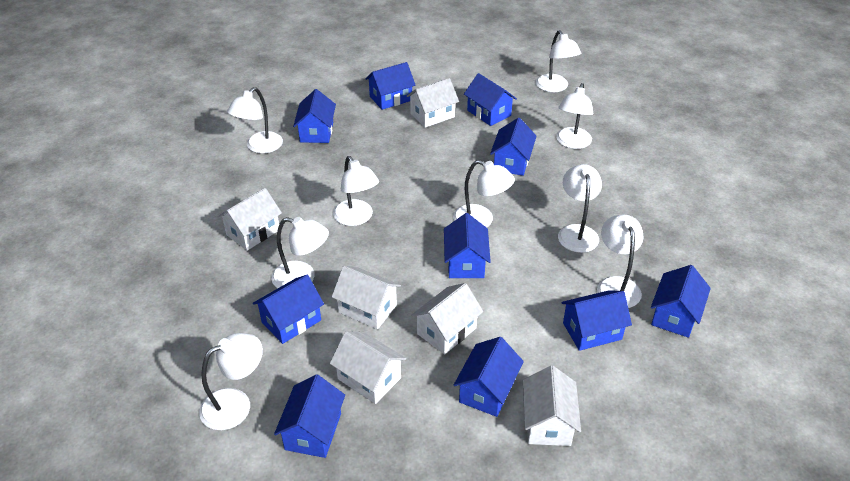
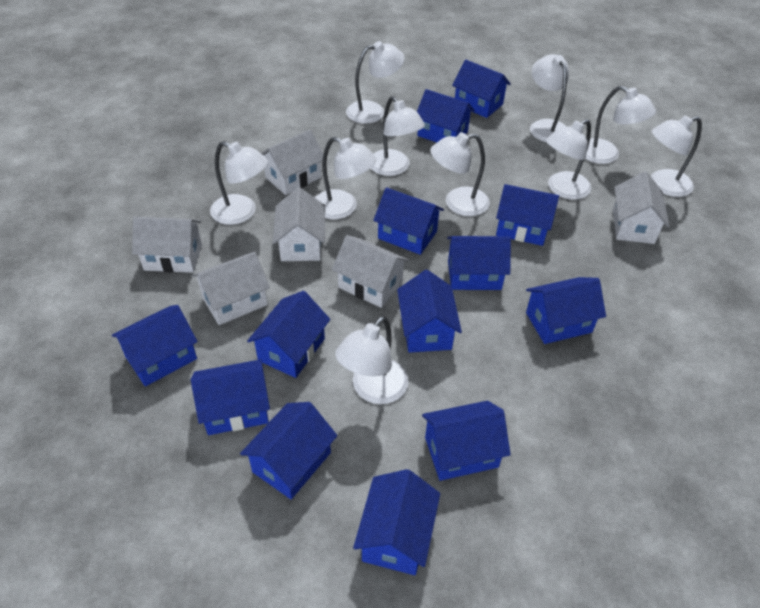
blue house: 10 -> 13
white lamp: 9 -> 10

